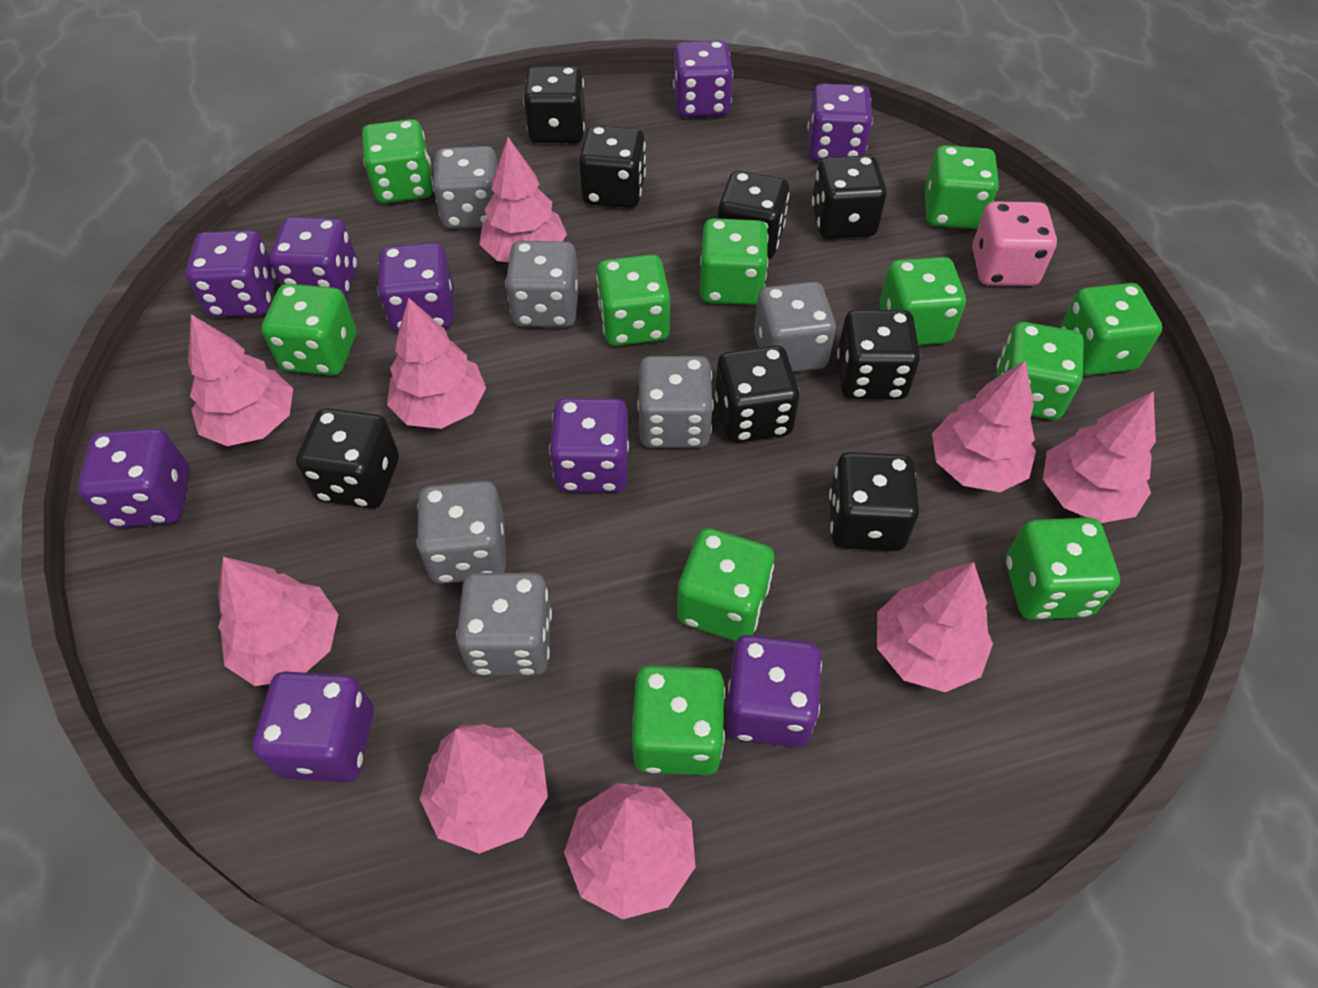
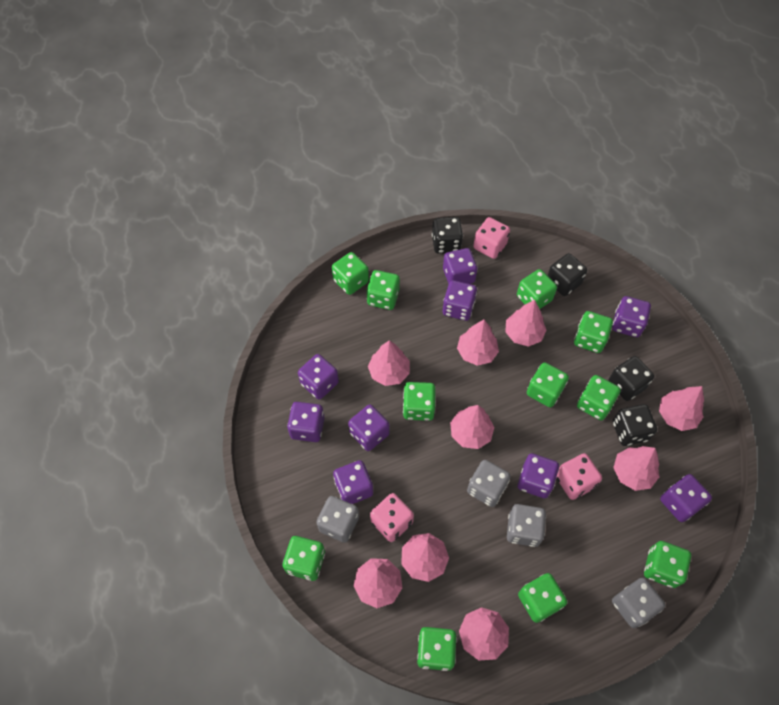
black dice: 8 -> 4
grey dice: 6 -> 4
pink dice: 1 -> 3

